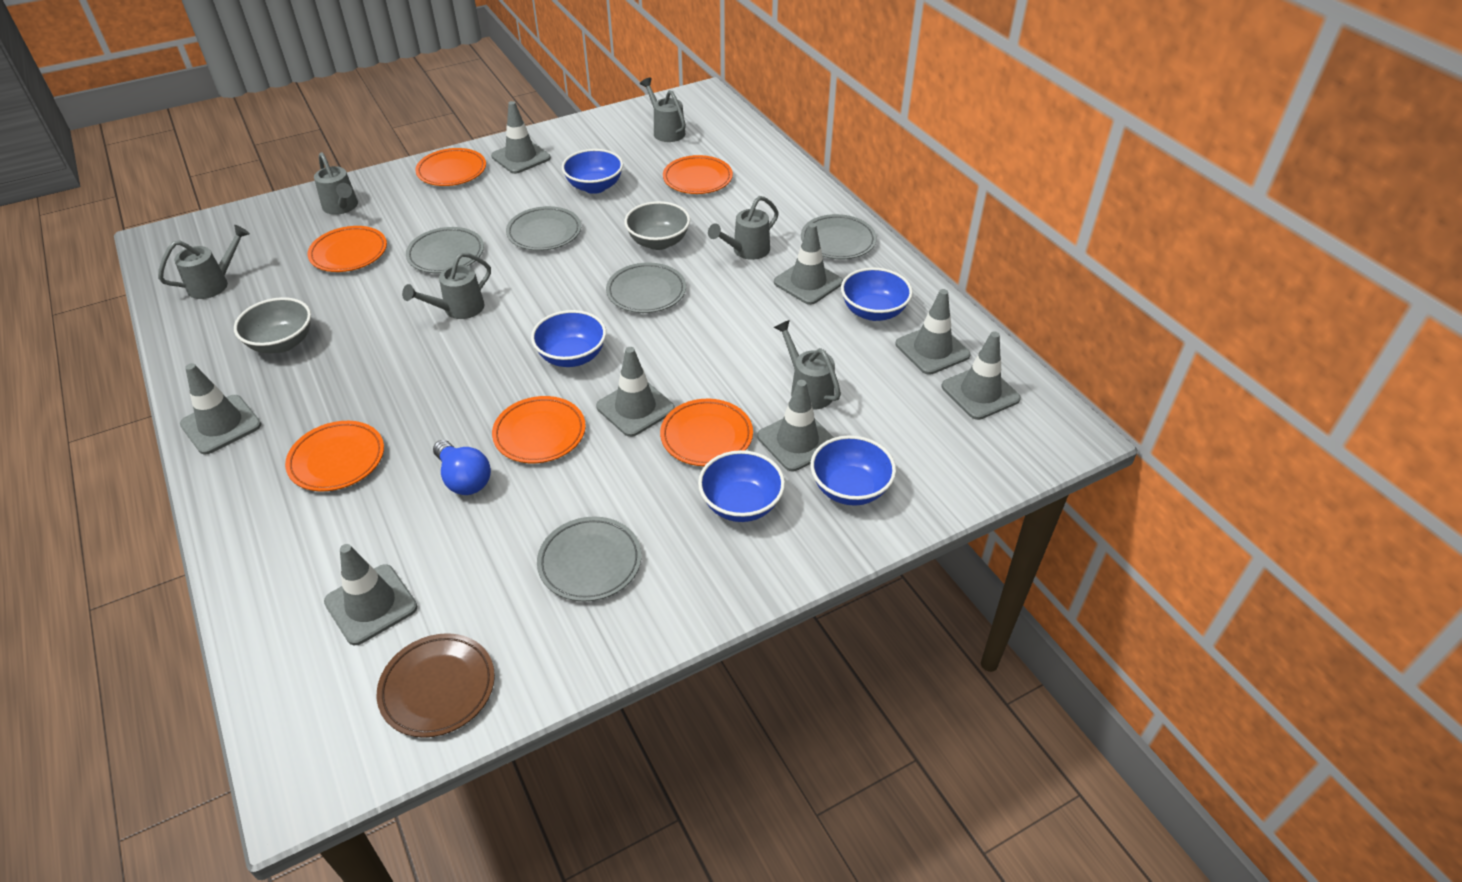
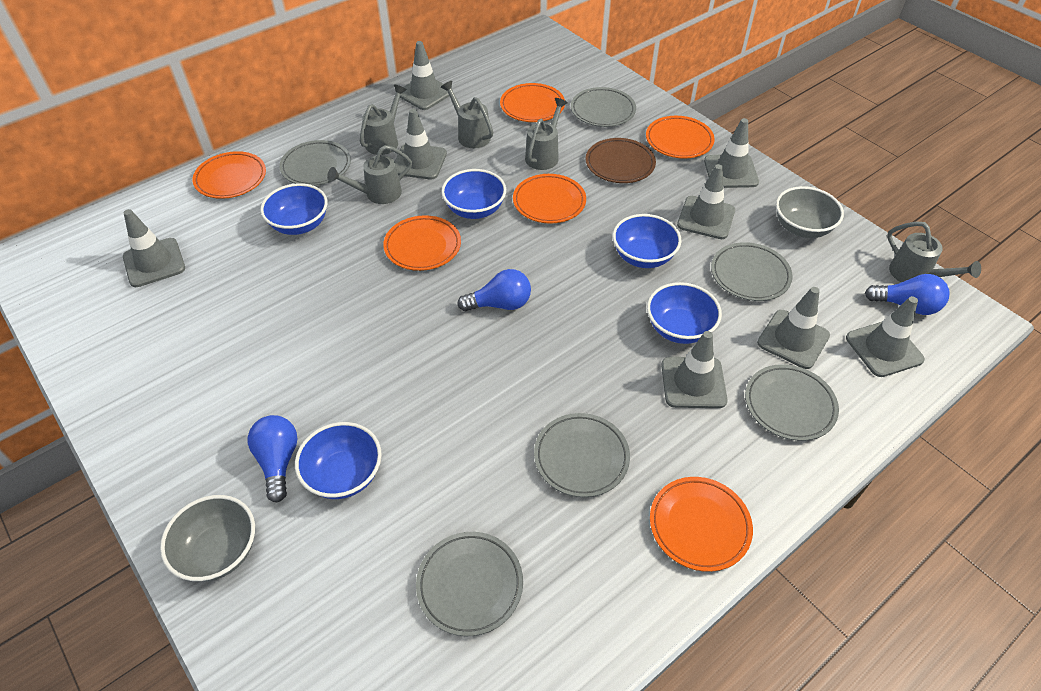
blue light bulb: 1 -> 3
grey plate: 5 -> 6
grey watering can: 6 -> 5

